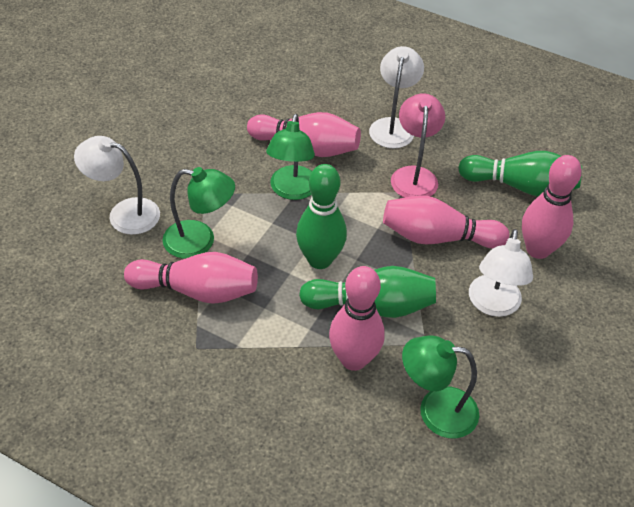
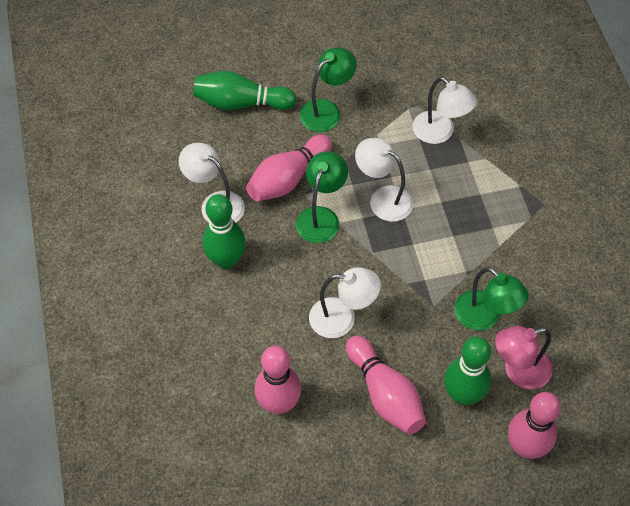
pink bowling pin: 5 -> 4
white lamp: 3 -> 4

